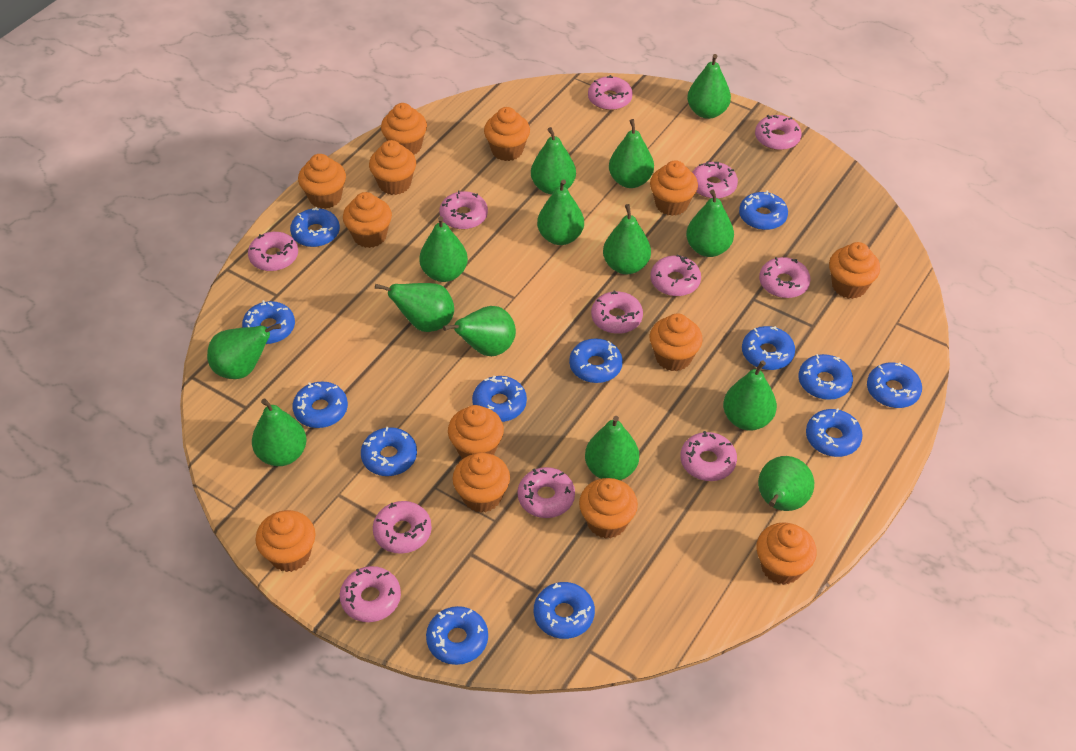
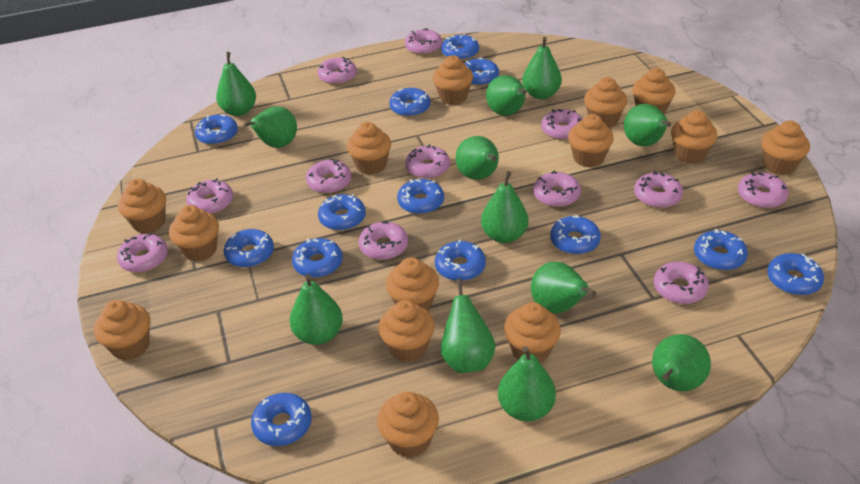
green pear: 14 -> 12
orange cupcake: 13 -> 14

